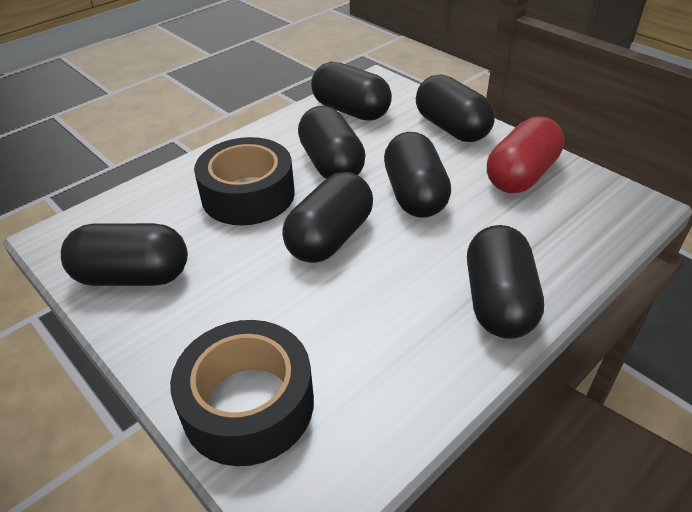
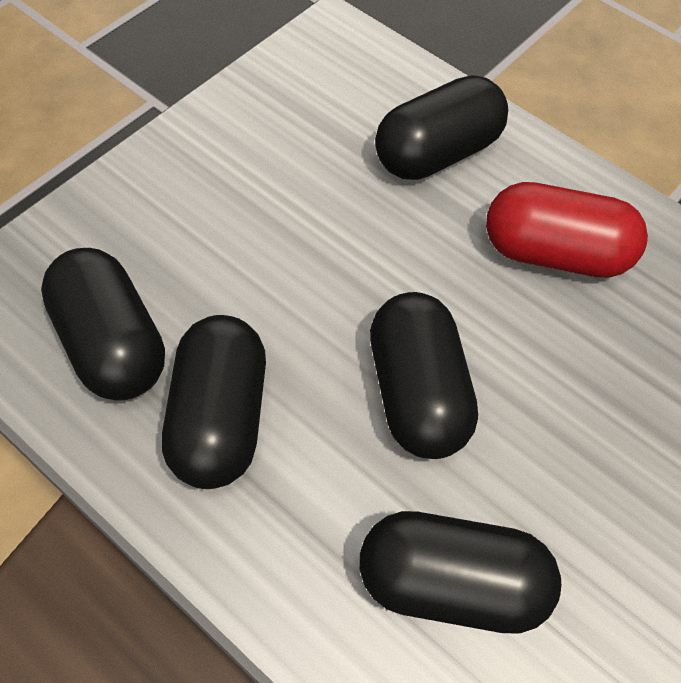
black capsule: 7 -> 5
black tape: 2 -> 0

